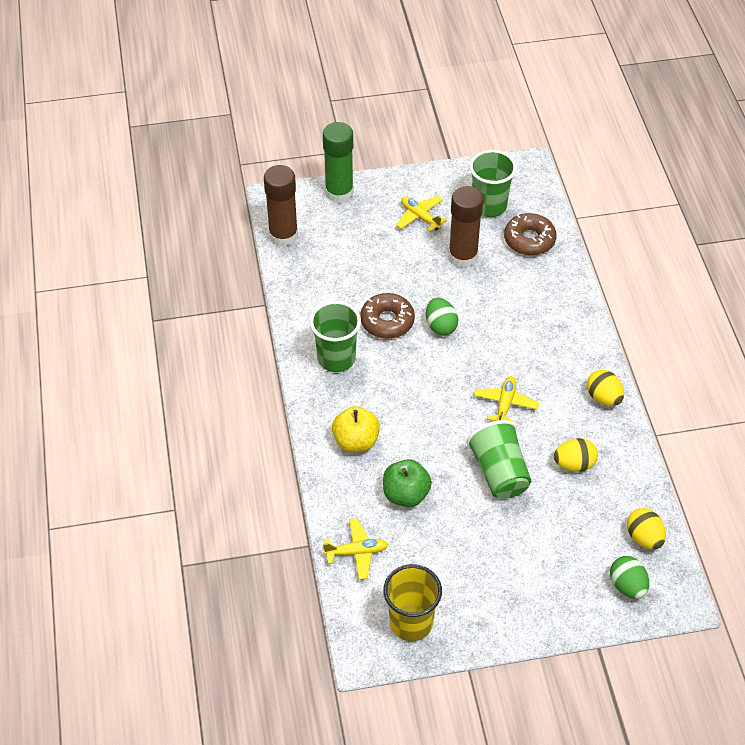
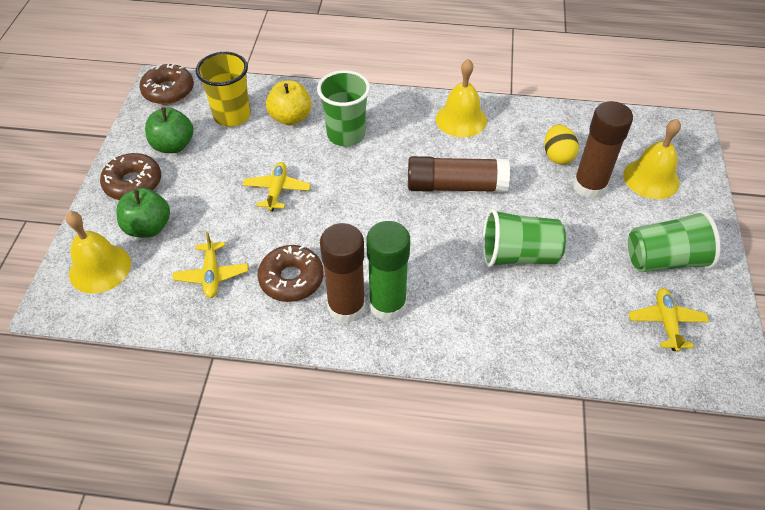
brown donut: 2 -> 3
brown glue stick: 2 -> 3
green apple: 1 -> 2
green egg: 2 -> 0
yellow bell: 0 -> 3
yellow egg: 3 -> 1

